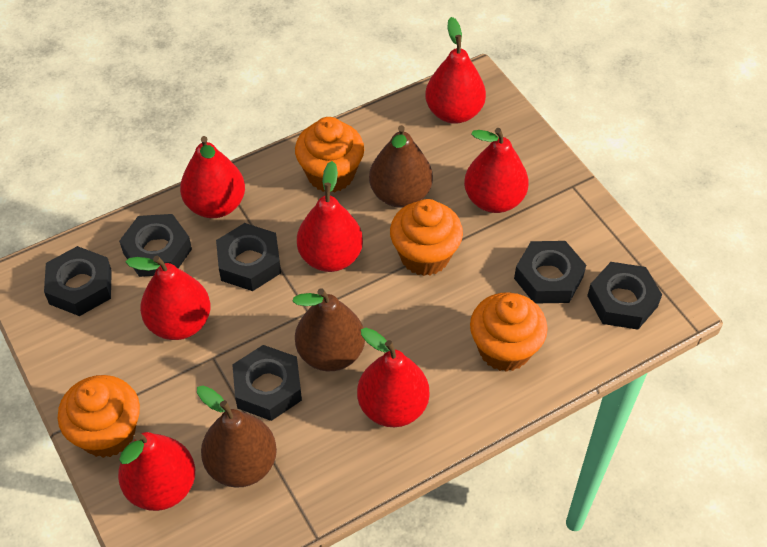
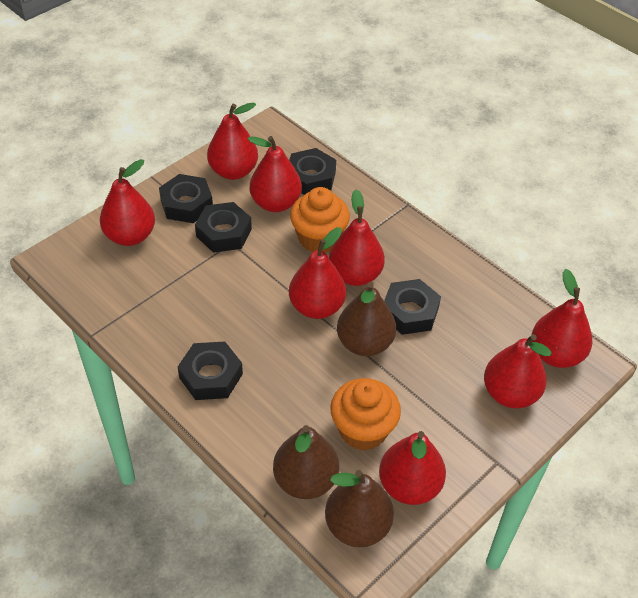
black nut: 6 -> 5
orange cupcake: 4 -> 2
red pear: 7 -> 8

